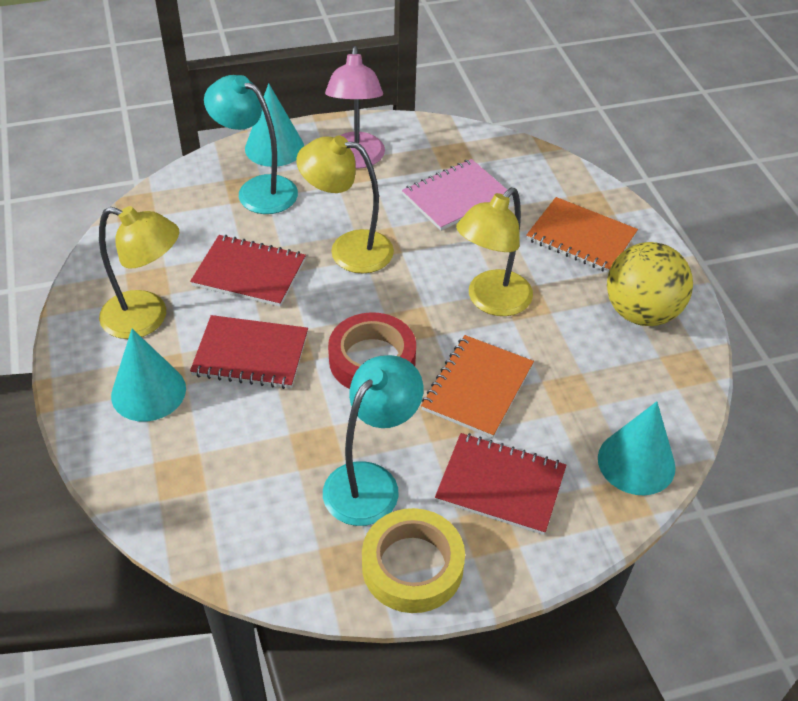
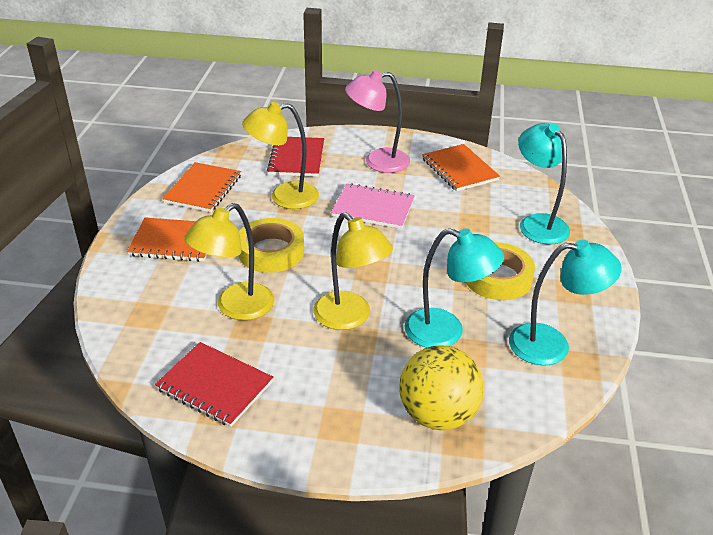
orange notebook: 2 -> 3
red notebook: 3 -> 2
red tape: 1 -> 0
turquoise cone: 3 -> 0
turquoise lamp: 2 -> 3
yellow tape: 1 -> 2

